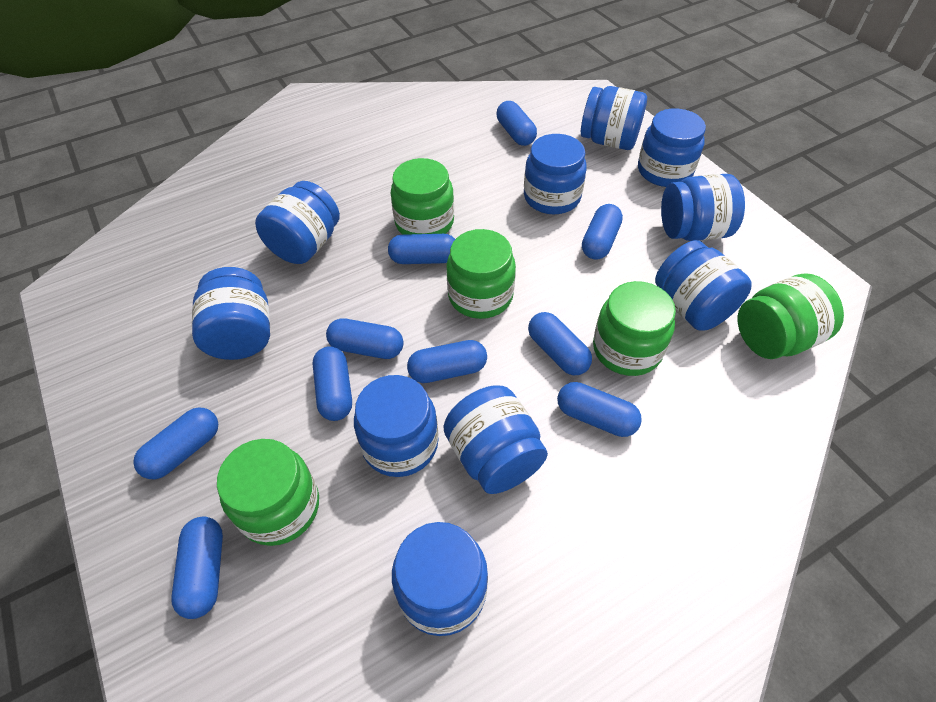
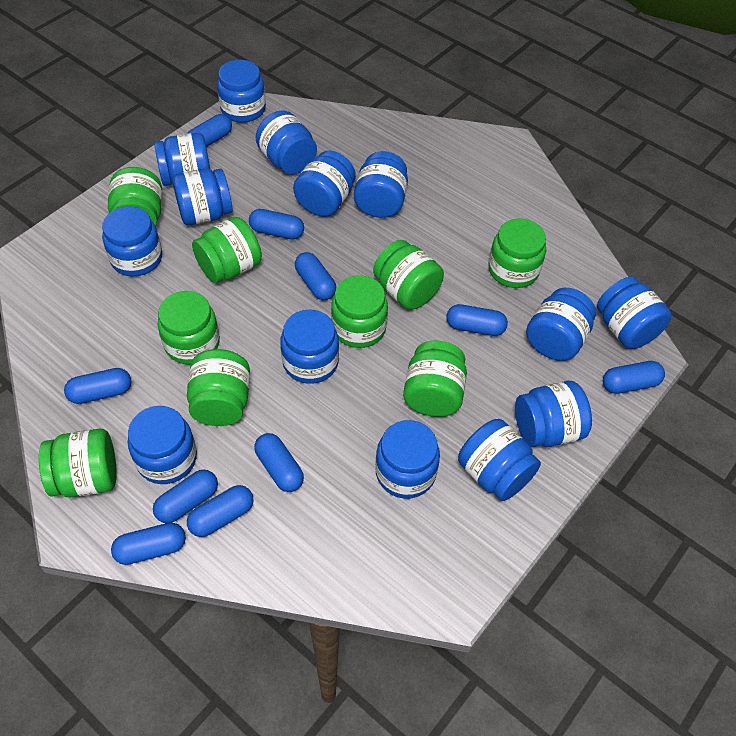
blue jar: 10 -> 14
green jar: 5 -> 9

